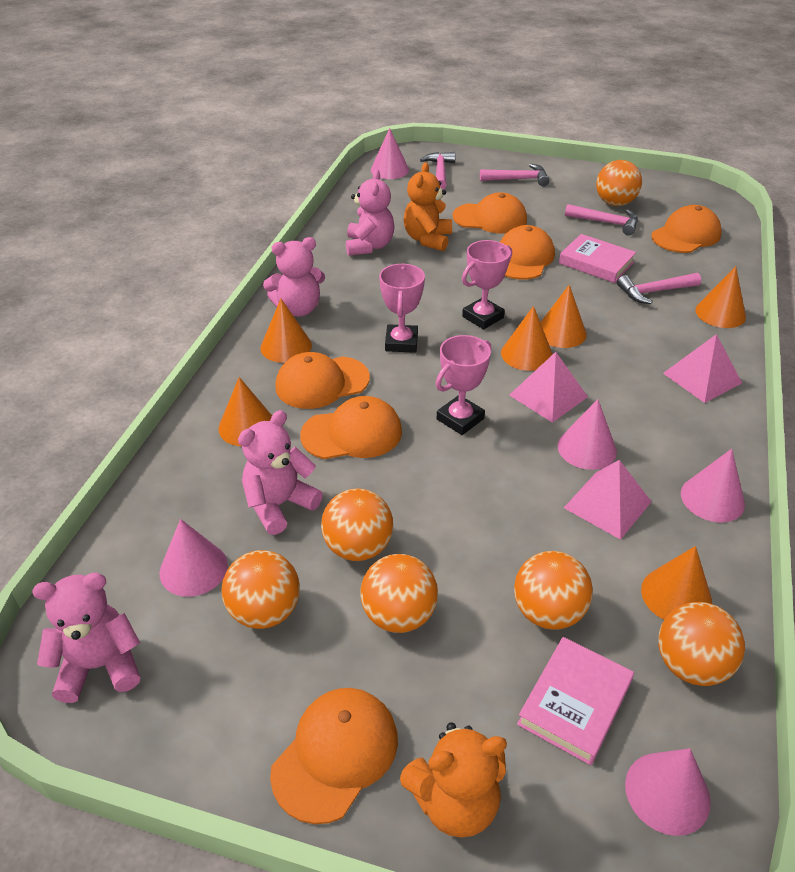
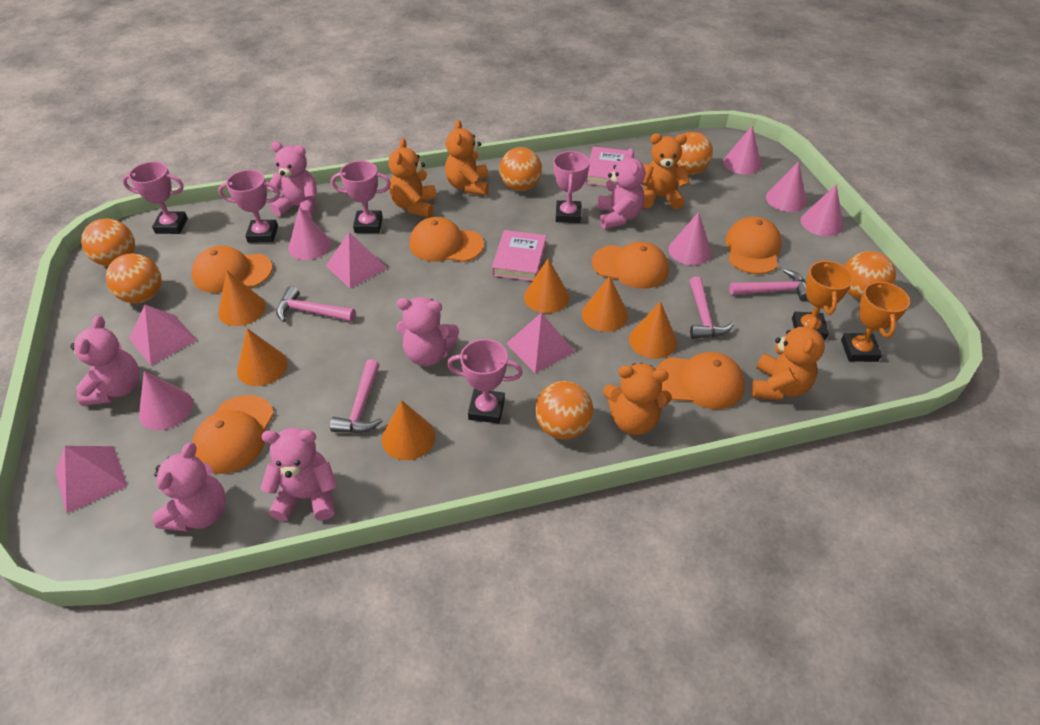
orange teddy bear: 2 -> 5
orange trophy: 0 -> 2
pink cone: 5 -> 6
pink pyramid: 3 -> 4
pink teddy bear: 4 -> 6
pink trophy: 3 -> 5

